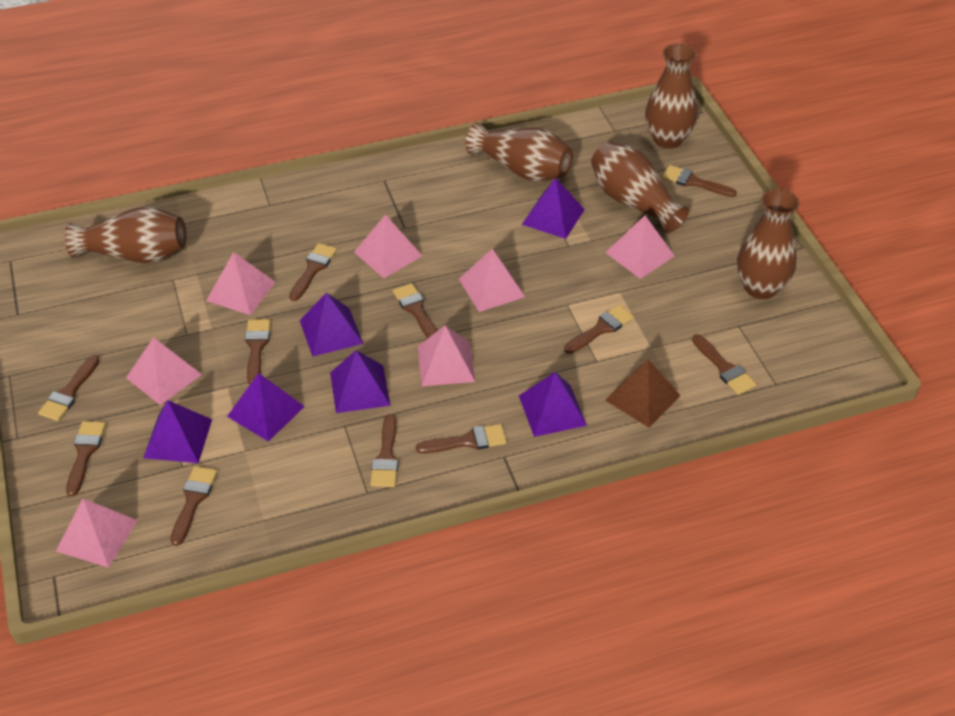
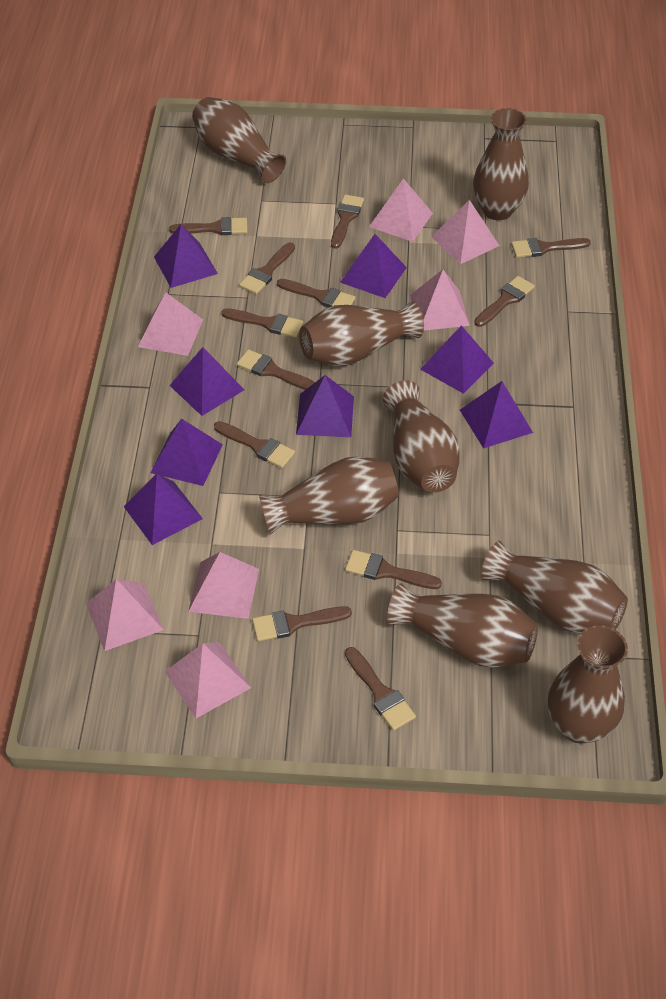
brown brush: 11 -> 12
brown pyramid: 1 -> 0
brown vase: 5 -> 8
purple pyramid: 6 -> 8

